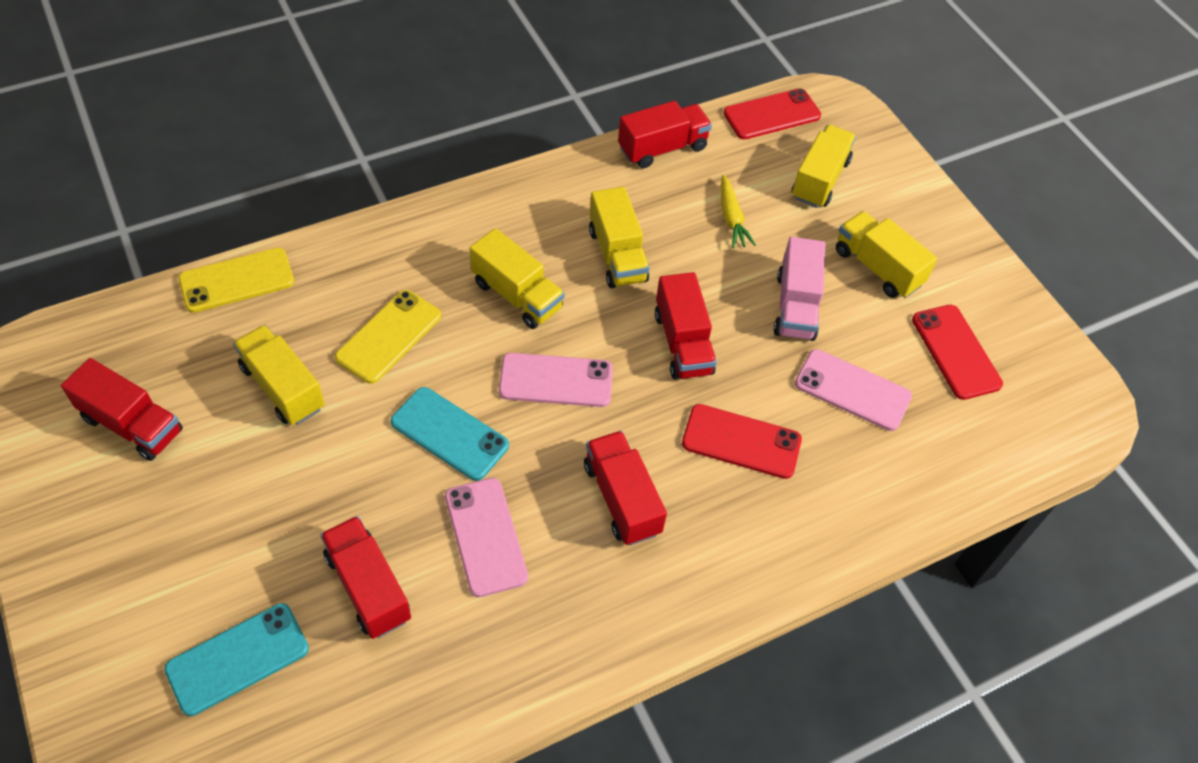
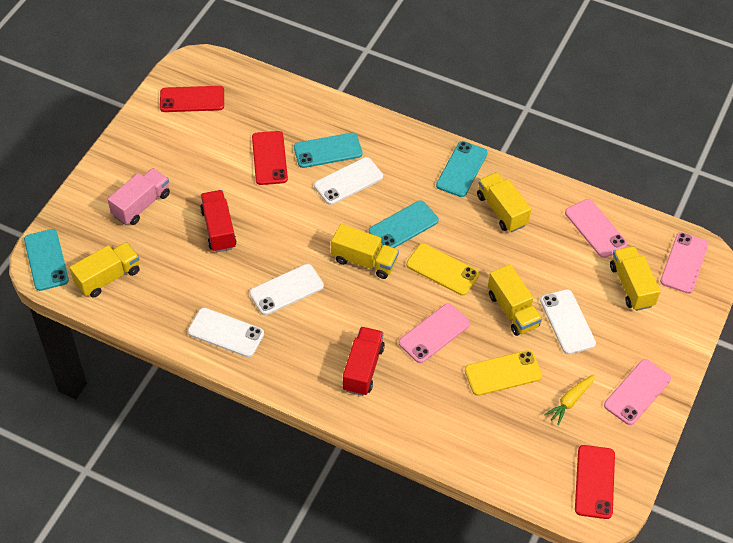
pink phone: 3 -> 4
red truck: 5 -> 2
turquoise phone: 2 -> 4
white phone: 0 -> 4

